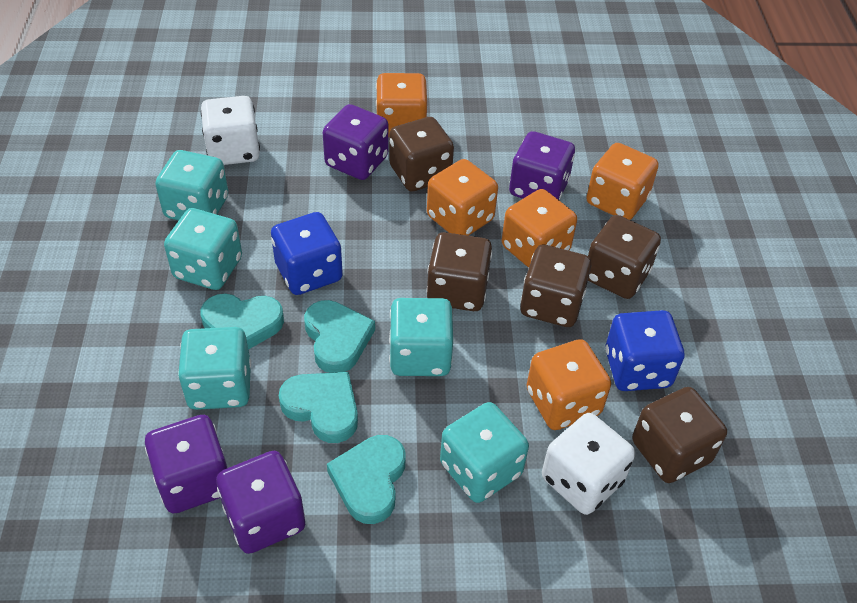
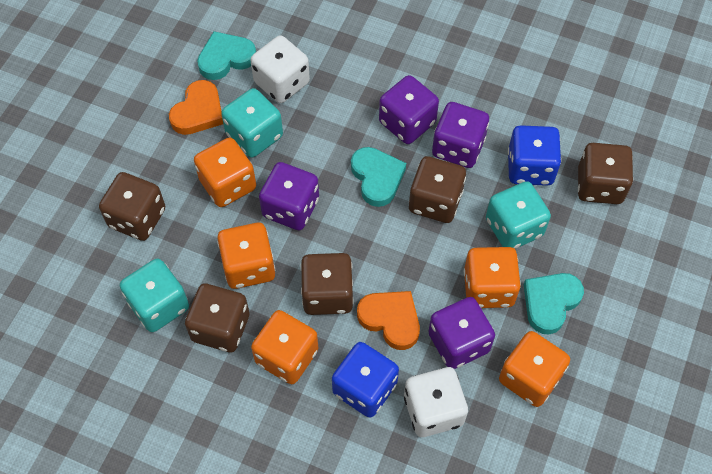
orange heart: 0 -> 2
turquoise dice: 5 -> 3
turquoise heart: 4 -> 3

